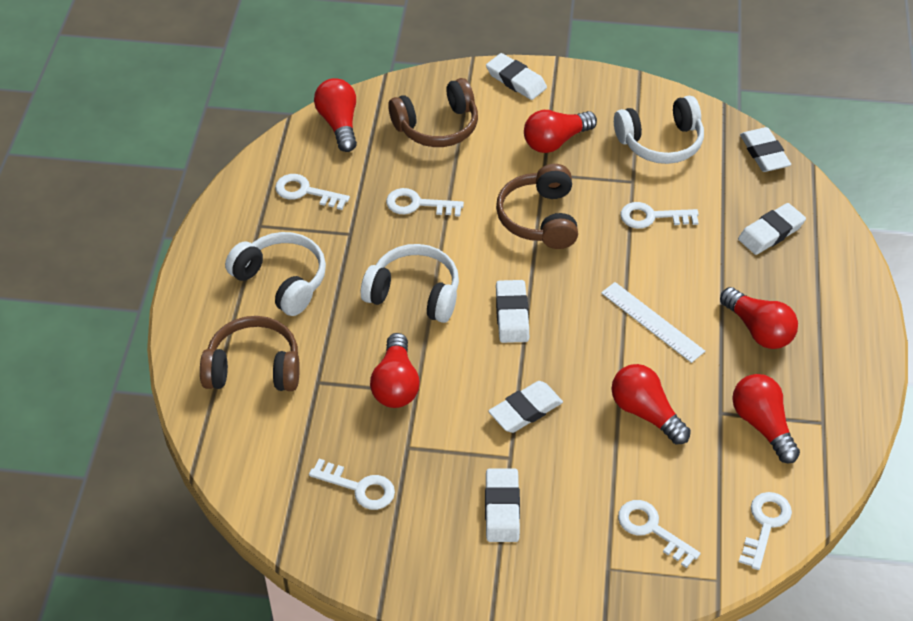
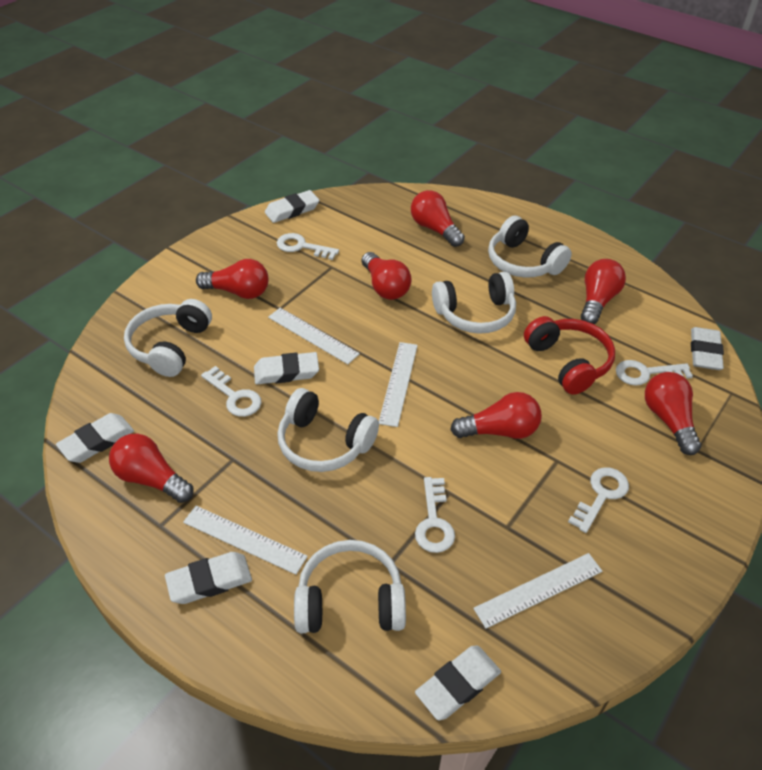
brown headphones: 3 -> 0
red headphones: 0 -> 1
red light bulb: 6 -> 7
white headphones: 3 -> 5
white key: 6 -> 5
white ruler: 1 -> 4

